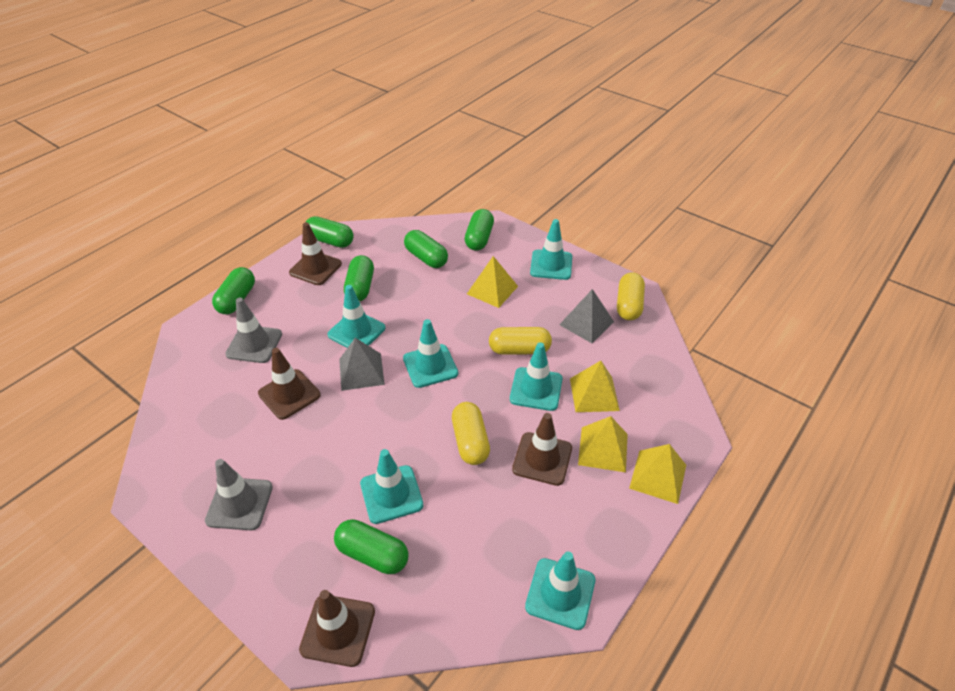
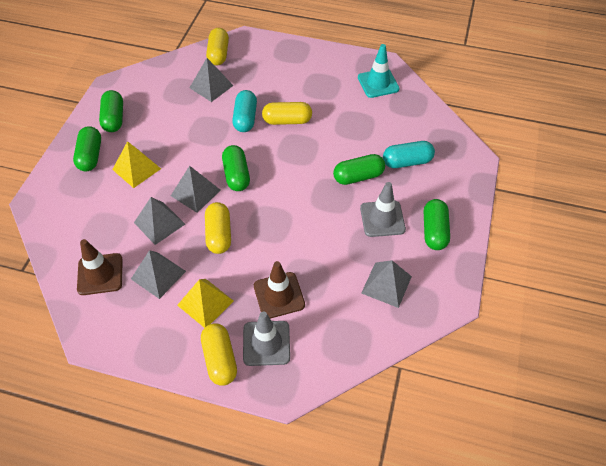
brown traffic cone: 4 -> 2
green capsule: 6 -> 5
grey pyramid: 2 -> 5
turquoise capsule: 0 -> 2
turquoise traffic cone: 6 -> 1
yellow capsule: 3 -> 4
yellow pyramid: 4 -> 2

